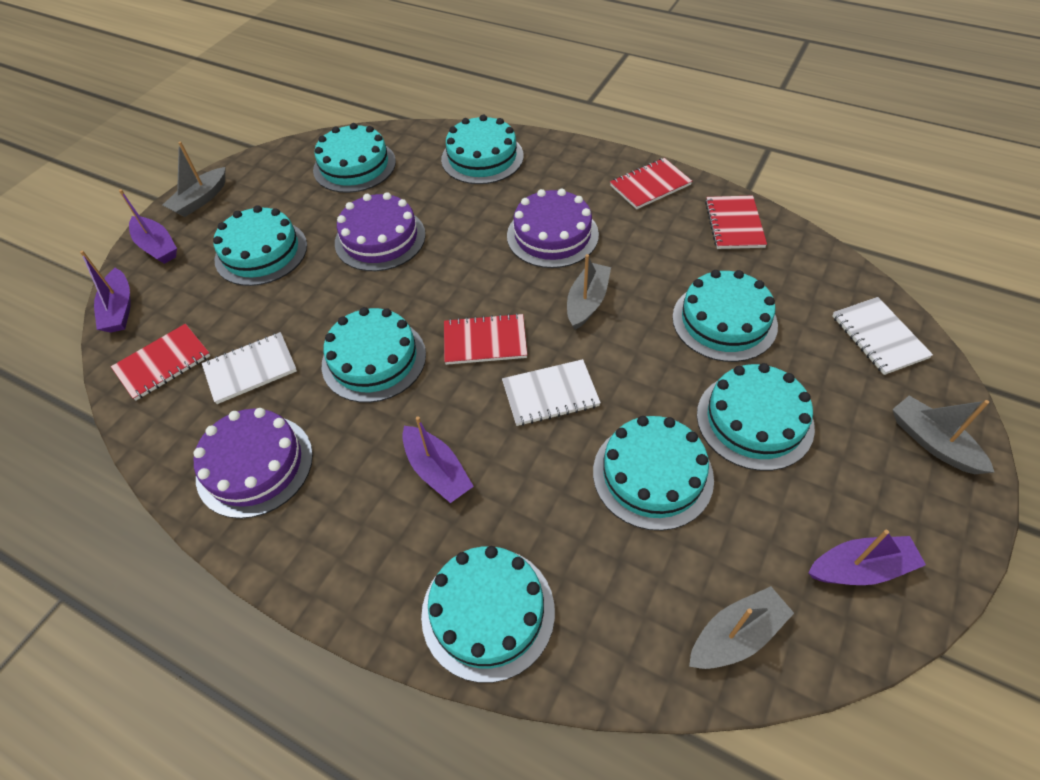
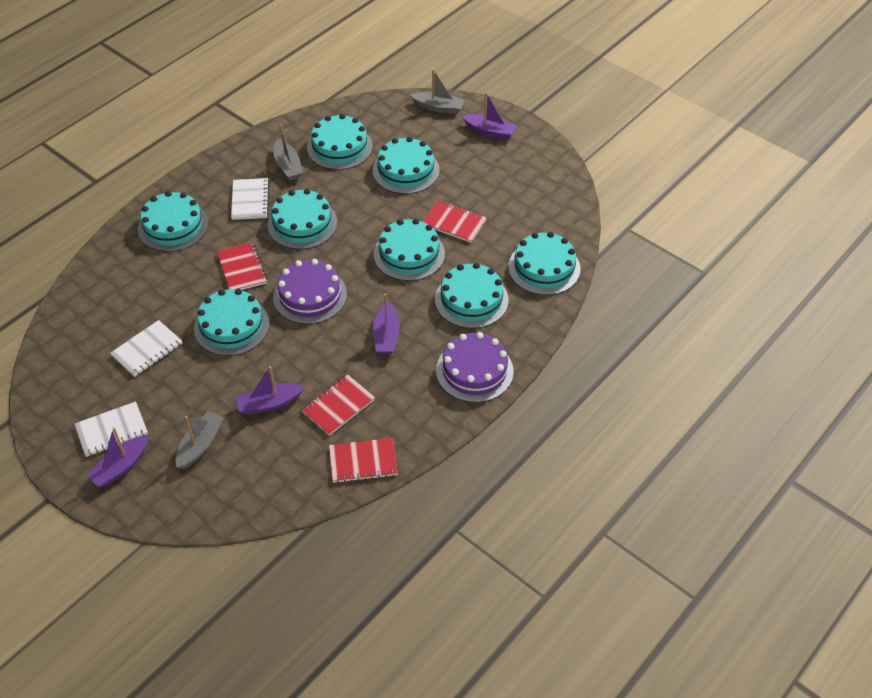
grey boat: 4 -> 3
purple cake: 3 -> 2

